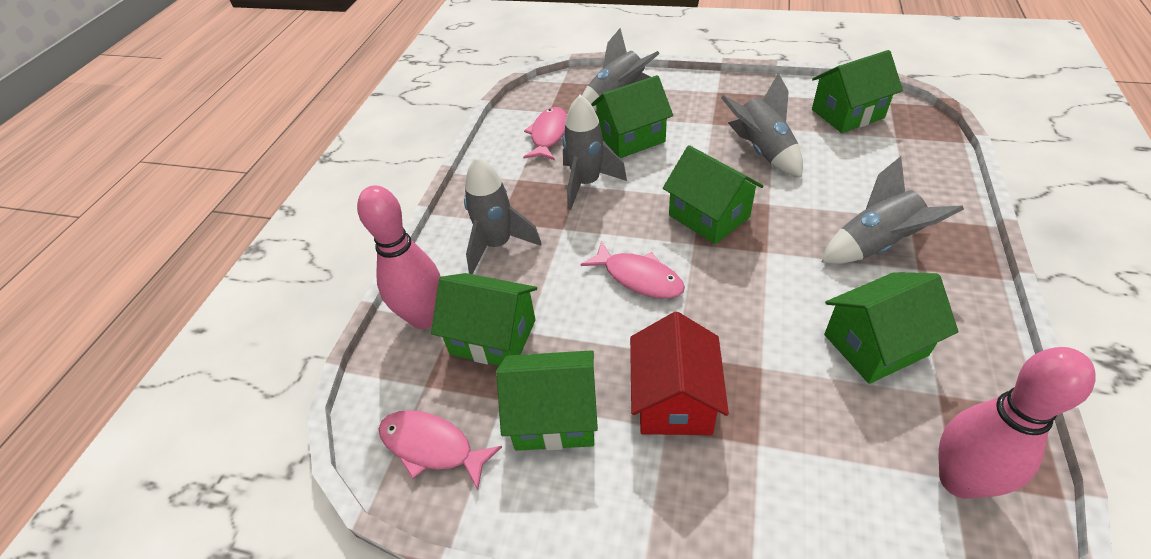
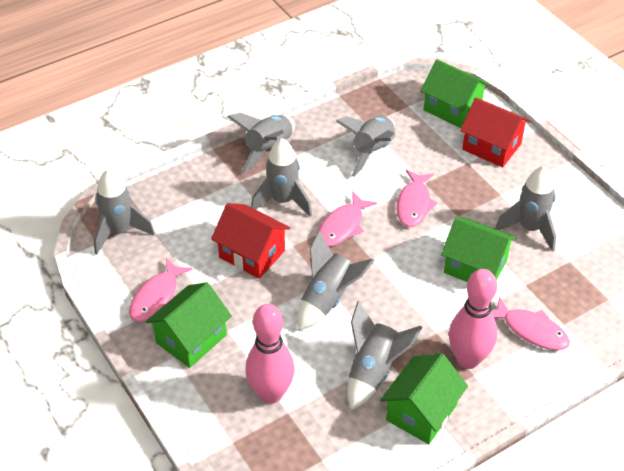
green house: 6 -> 4
grey rocket: 5 -> 7
pink fish: 3 -> 4
red house: 1 -> 2

